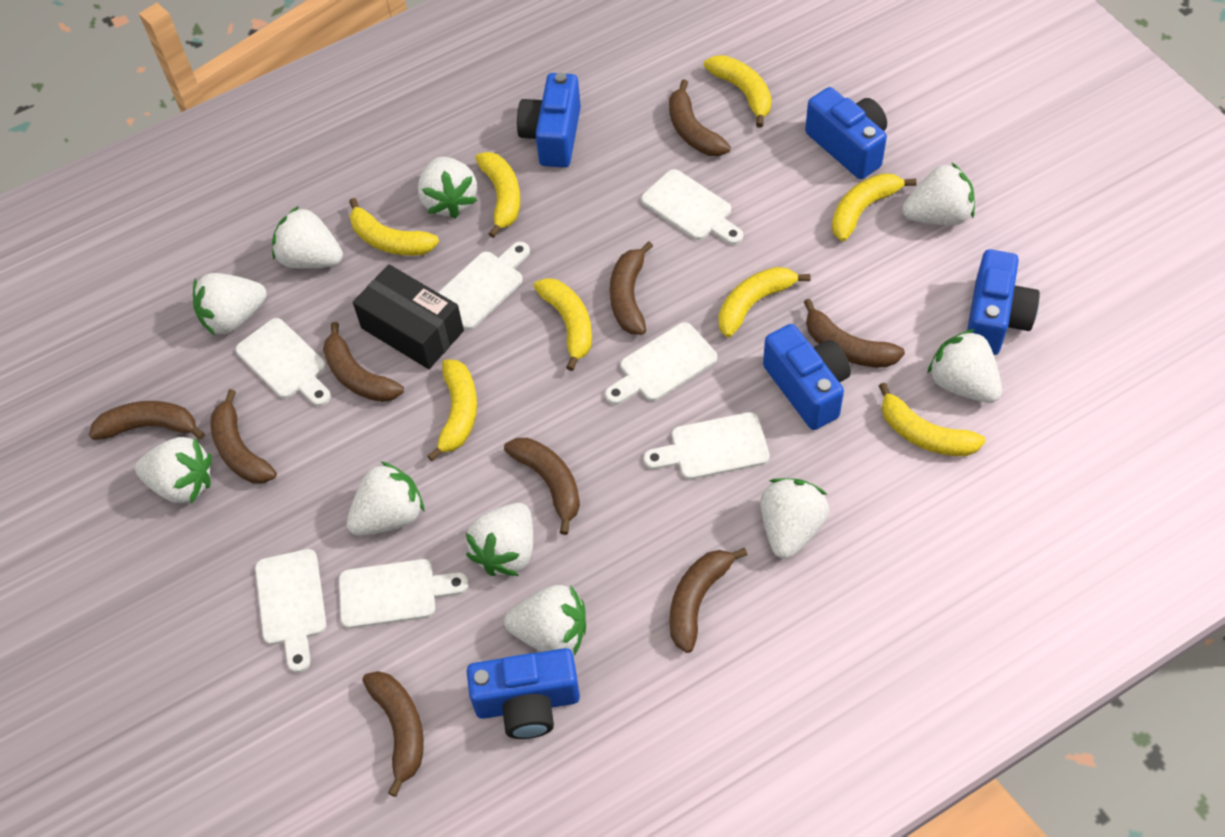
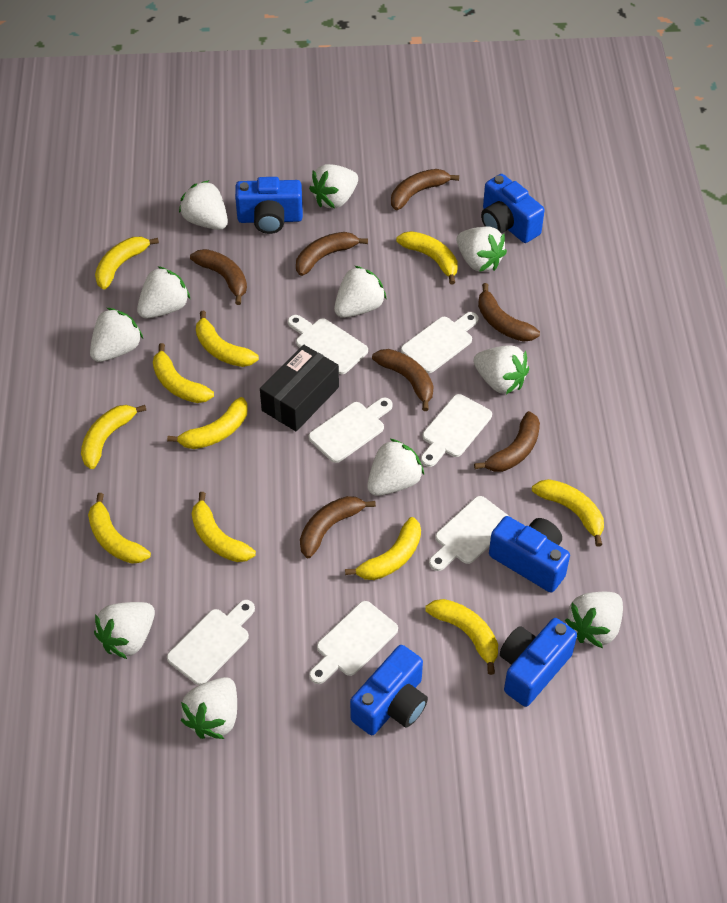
brown banana: 9 -> 7
white strawberry: 10 -> 11
yellow banana: 8 -> 11

